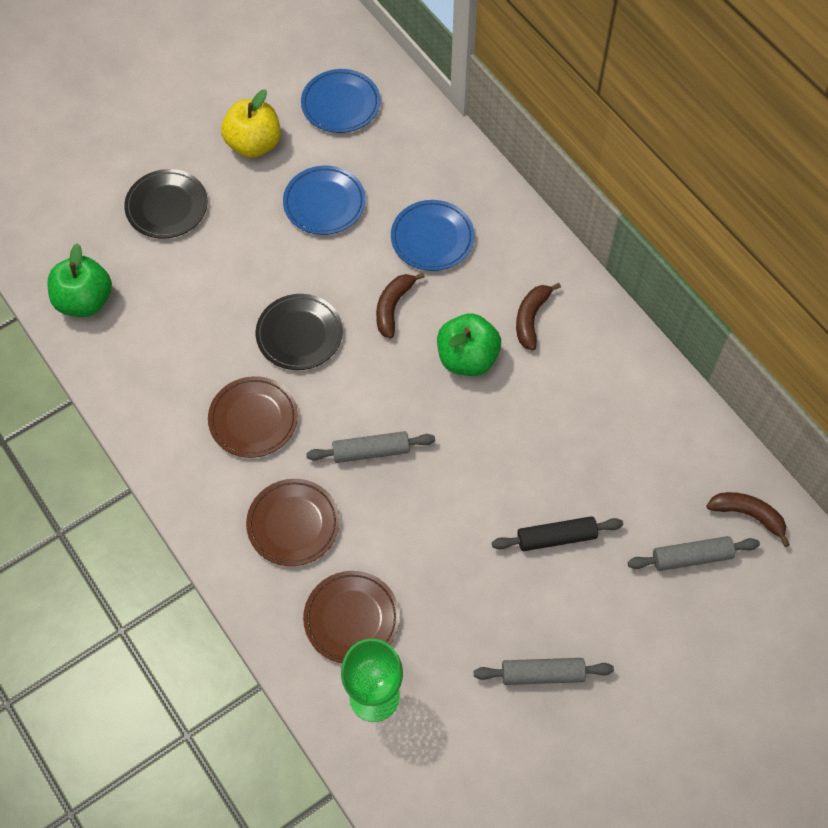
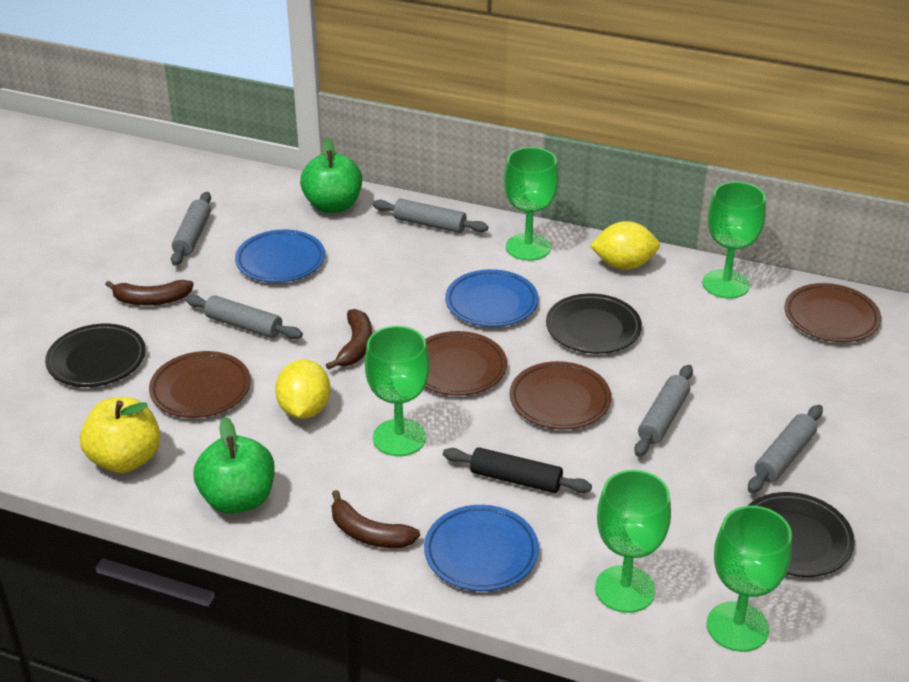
black plate: 2 -> 3
brown plate: 3 -> 4
green goblet: 1 -> 5
grey rolling pin: 3 -> 5
yellow lemon: 0 -> 2

